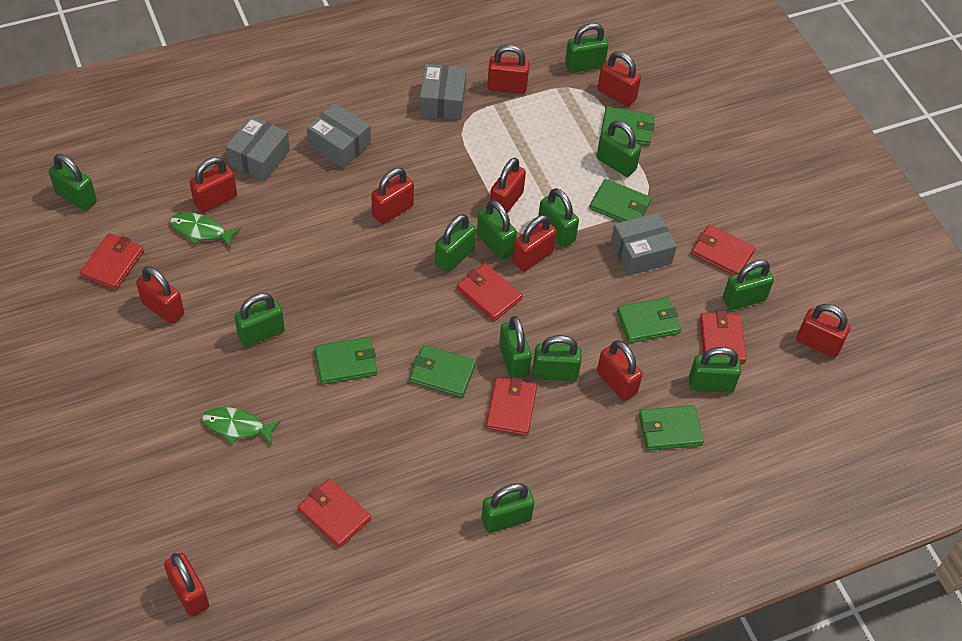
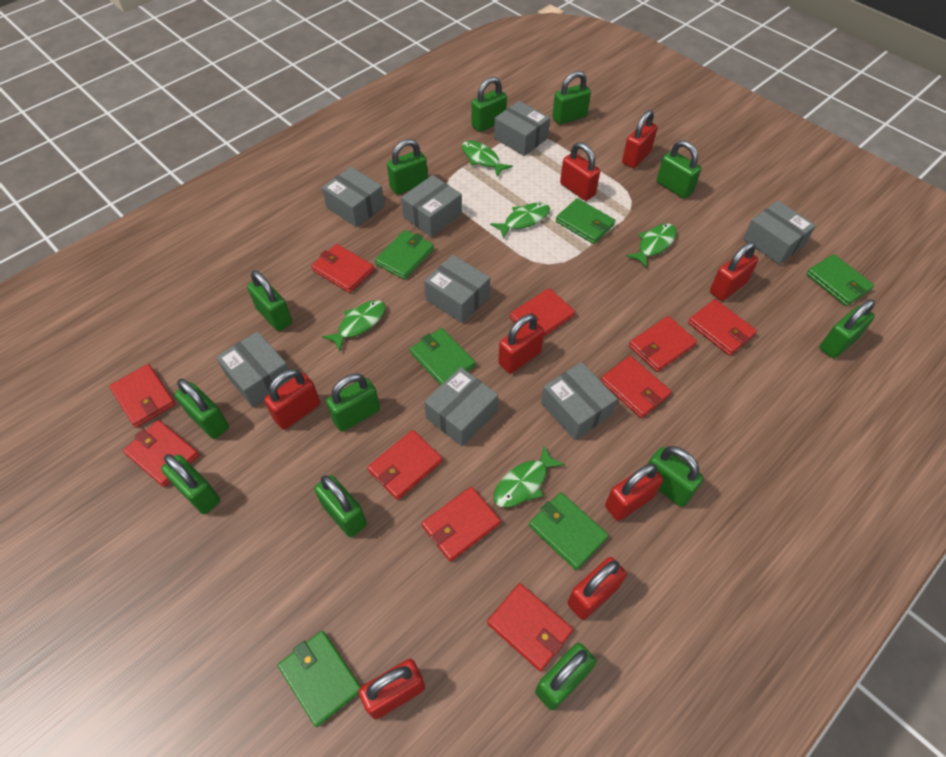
green fish: 2 -> 5
grey box: 4 -> 8
red padlock: 10 -> 8
red wallet: 6 -> 10

